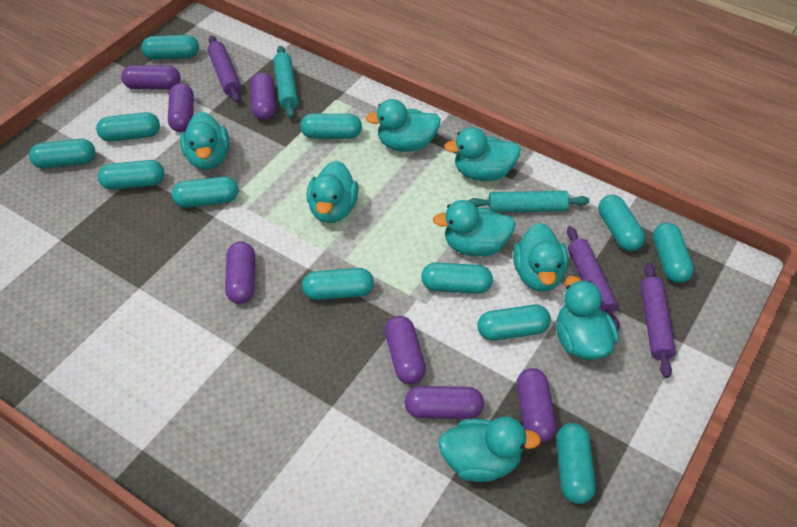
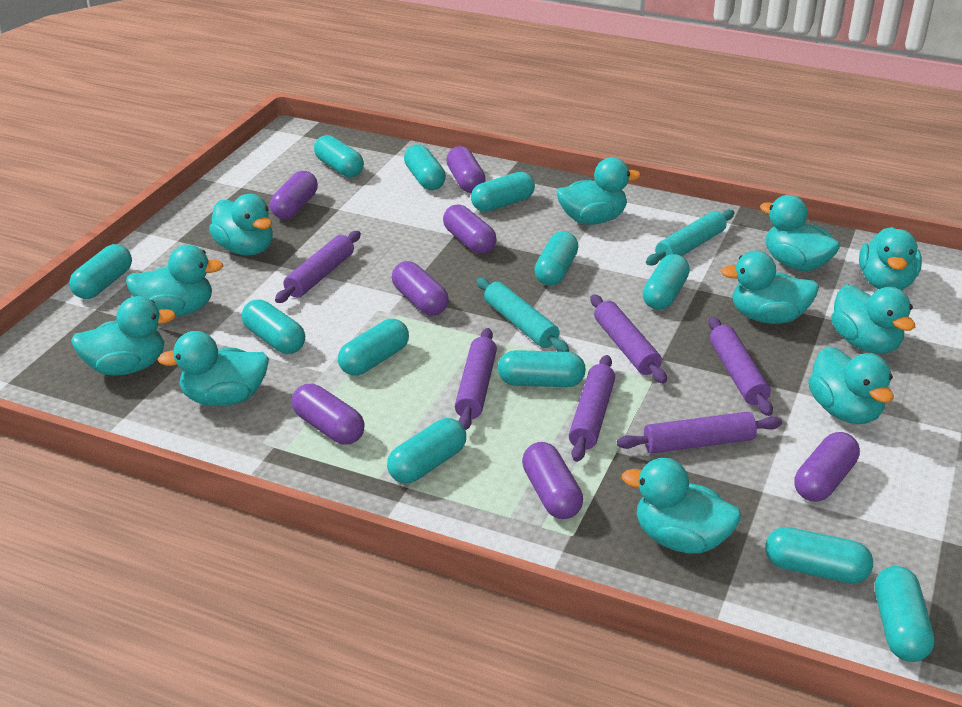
purple rolling pin: 3 -> 6
turquoise duck: 8 -> 11

